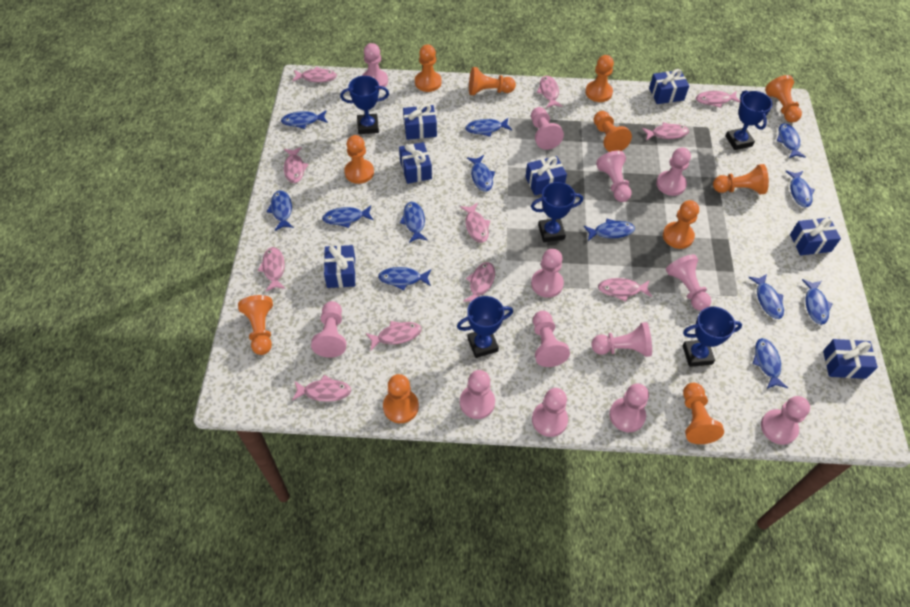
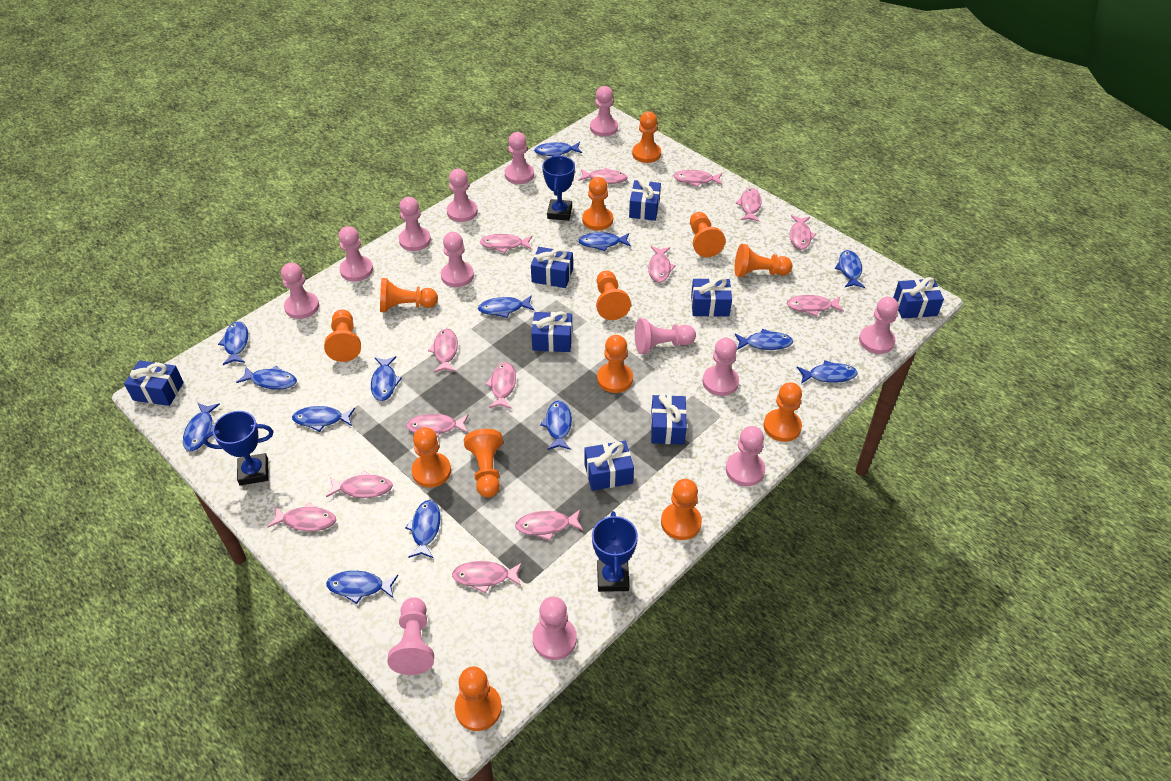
blue fish: 13 -> 14
blue gift: 7 -> 8
blue trophy: 5 -> 3
orange pawn: 11 -> 13
pink fish: 11 -> 14

